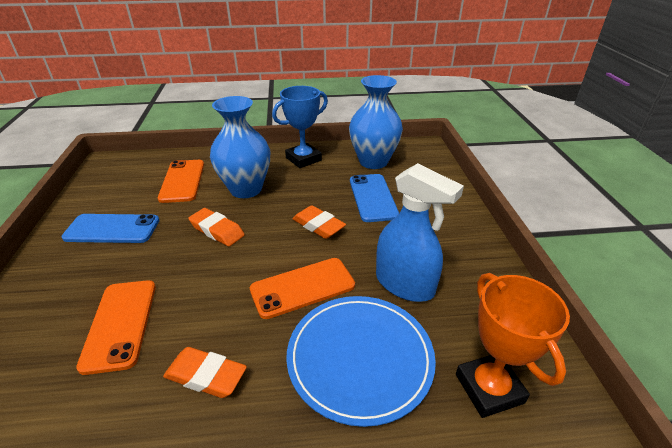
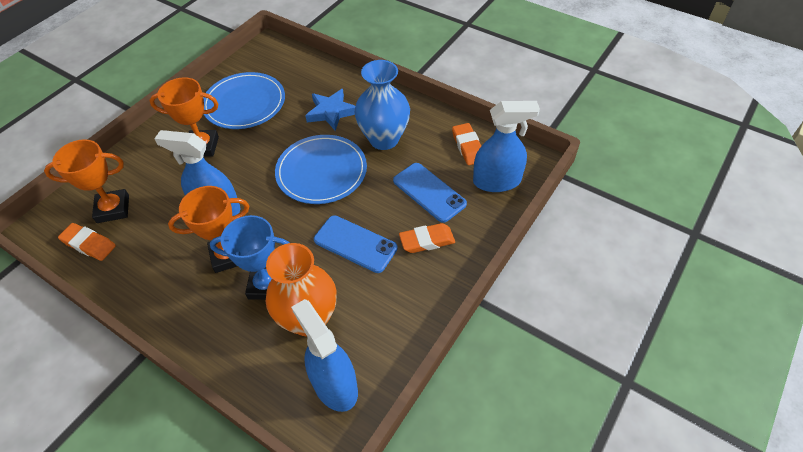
blue plate: 1 -> 2
blue spray bottle: 1 -> 3
blue star: 0 -> 1
blue vase: 2 -> 1
orange phone: 3 -> 0
orange trophy: 1 -> 3
orange vase: 0 -> 1

